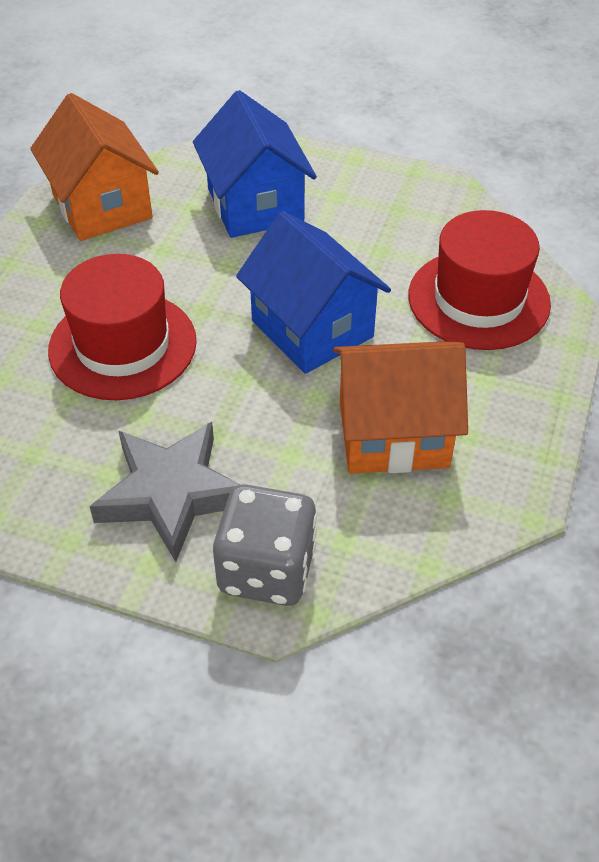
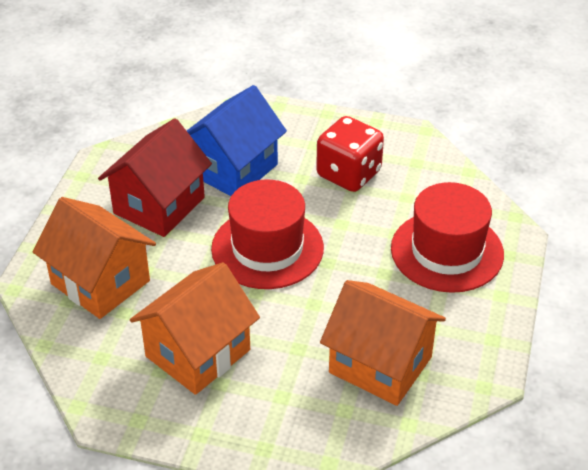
blue house: 2 -> 1
grey dice: 1 -> 0
grey star: 1 -> 0
orange house: 2 -> 3
red dice: 0 -> 1
red house: 0 -> 1

